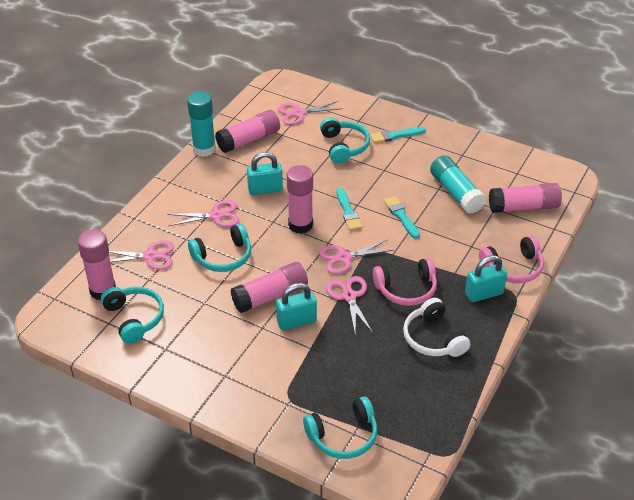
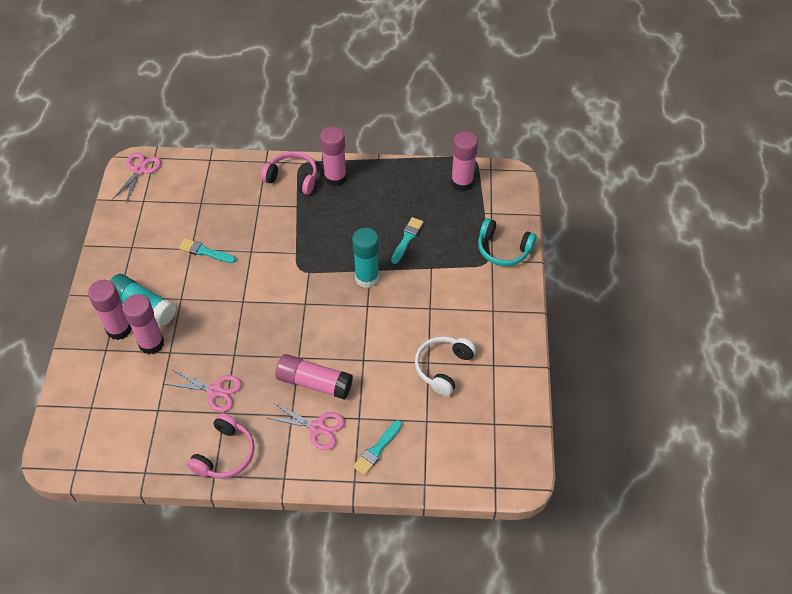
pink scissors: 5 -> 3
turquoise headphones: 4 -> 1
turquoise padlock: 3 -> 0

